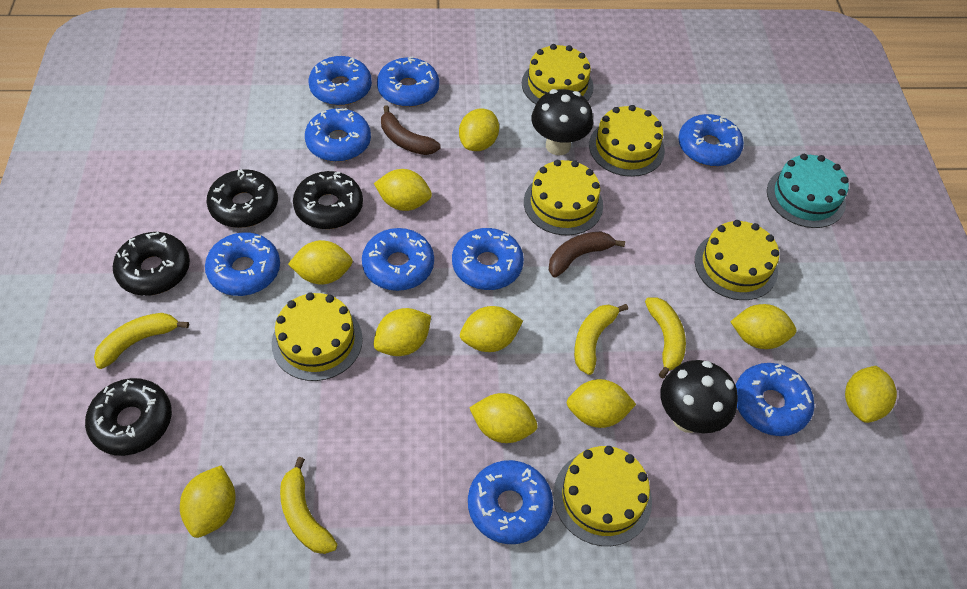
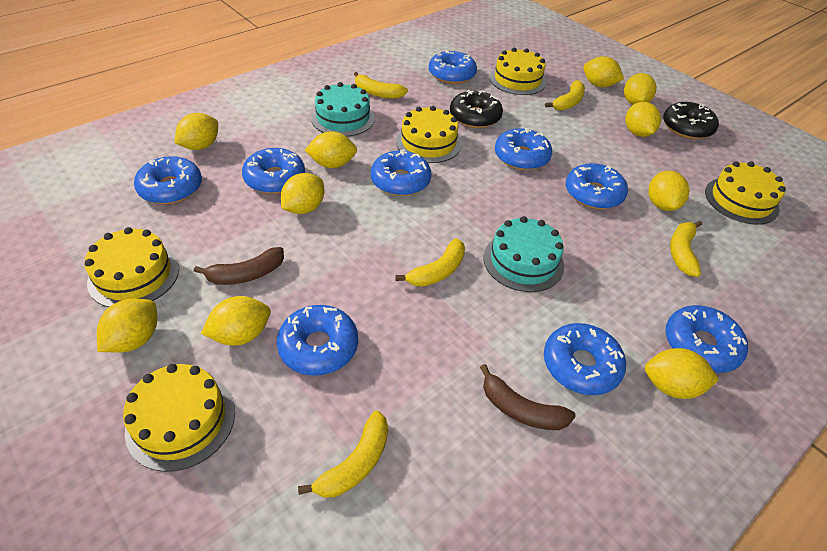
black donut: 4 -> 2
black mushroom: 2 -> 0
turquoise cake: 1 -> 2
yellow banana: 4 -> 5
yellow cake: 6 -> 5

